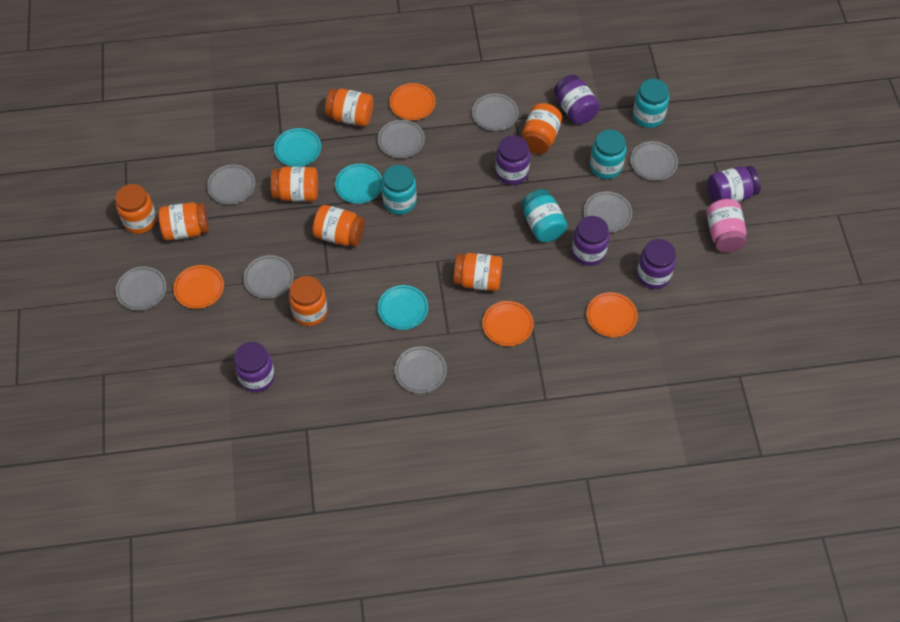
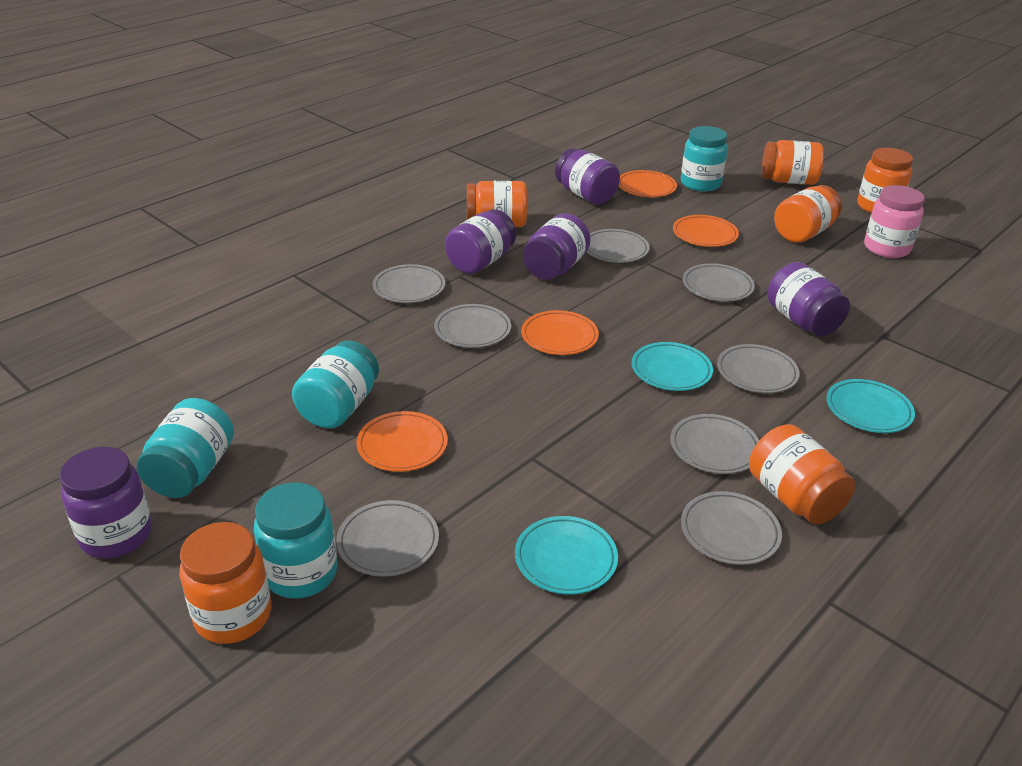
orange jar: 8 -> 6
purple jar: 6 -> 5

